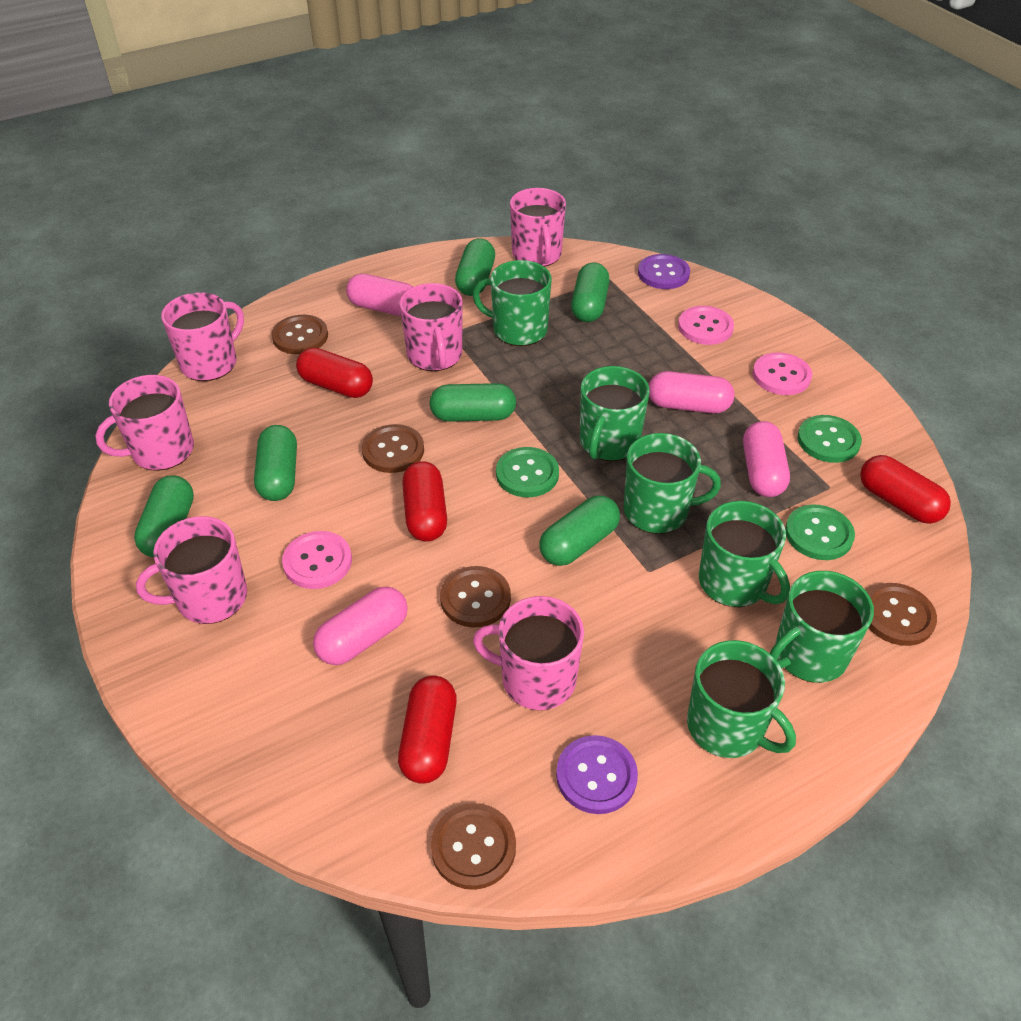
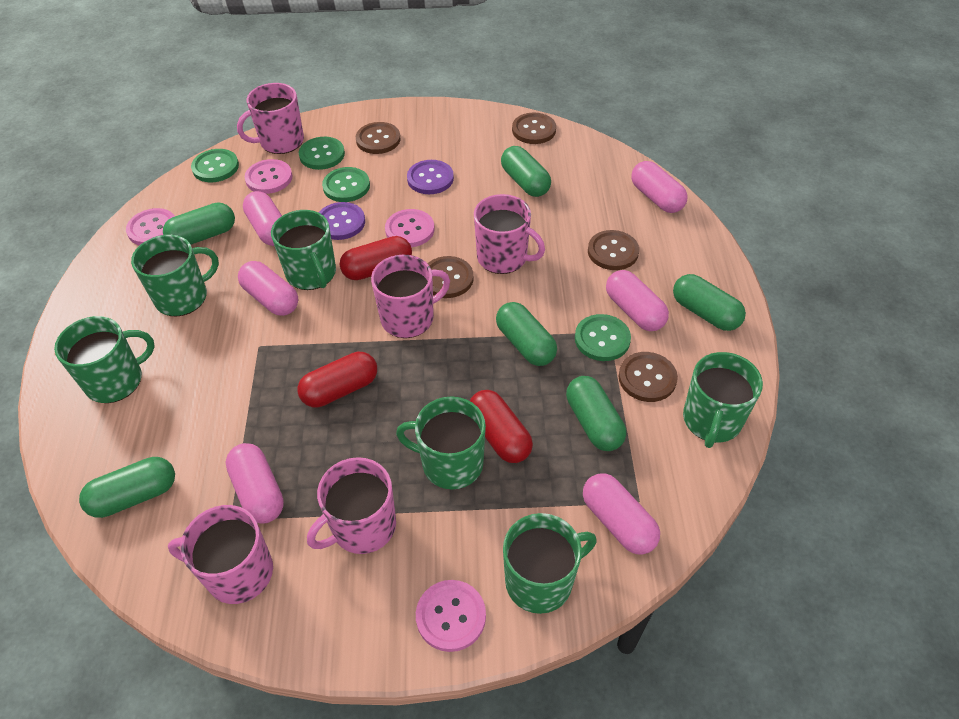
green button: 3 -> 4
pink button: 3 -> 4
pink capsule: 4 -> 6
pink mug: 6 -> 5
red capsule: 4 -> 3

